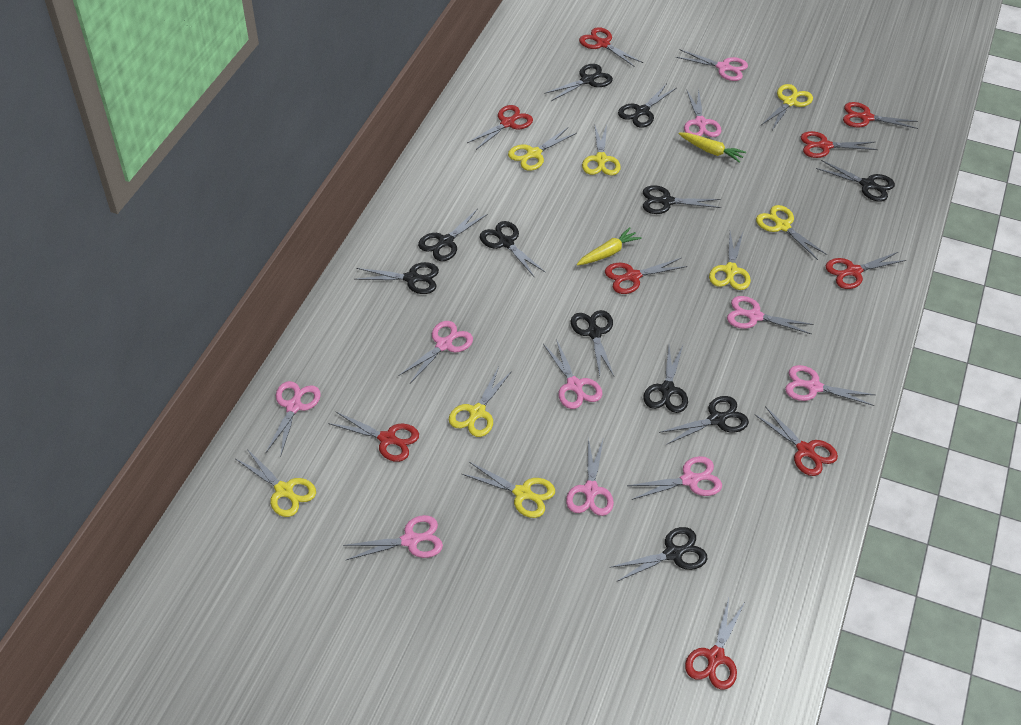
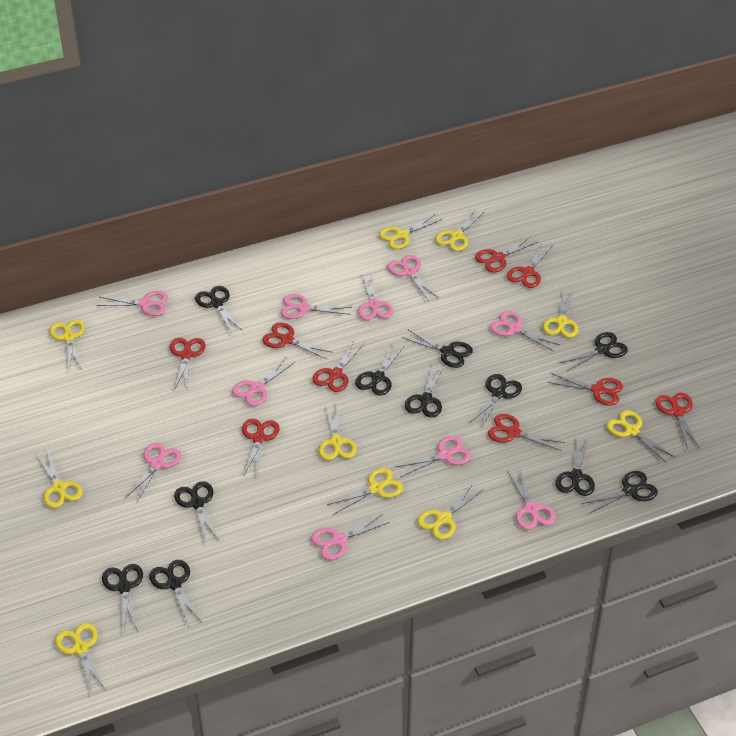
yellow carrot: 2 -> 0
yellow scissors: 8 -> 10

